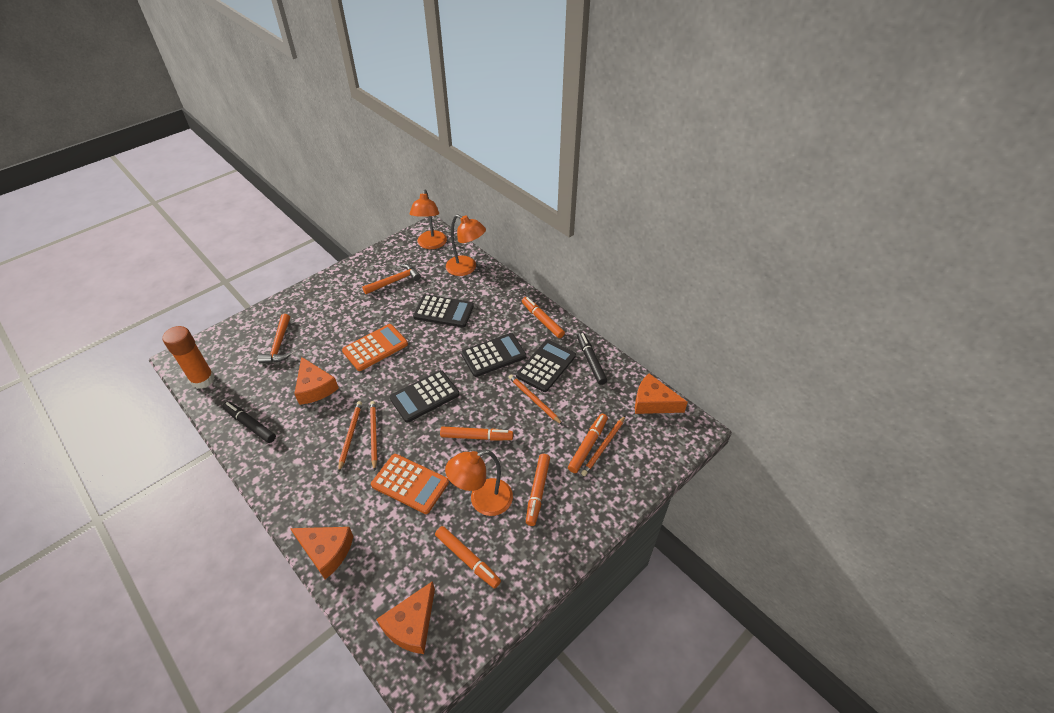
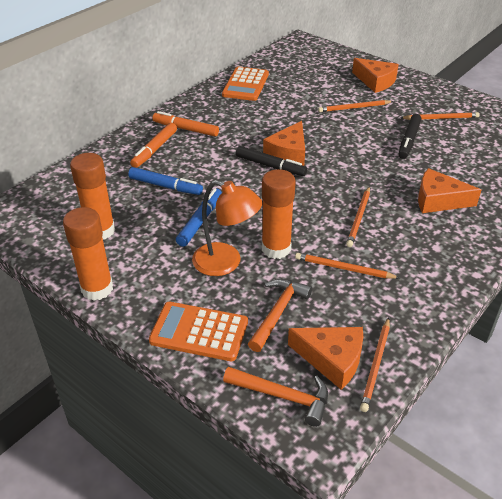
black calculator: 4 -> 0
blue marker: 0 -> 2
orange glue stick: 1 -> 3
orange lamp: 3 -> 1
orange marker: 5 -> 2
orange pencil: 4 -> 5

